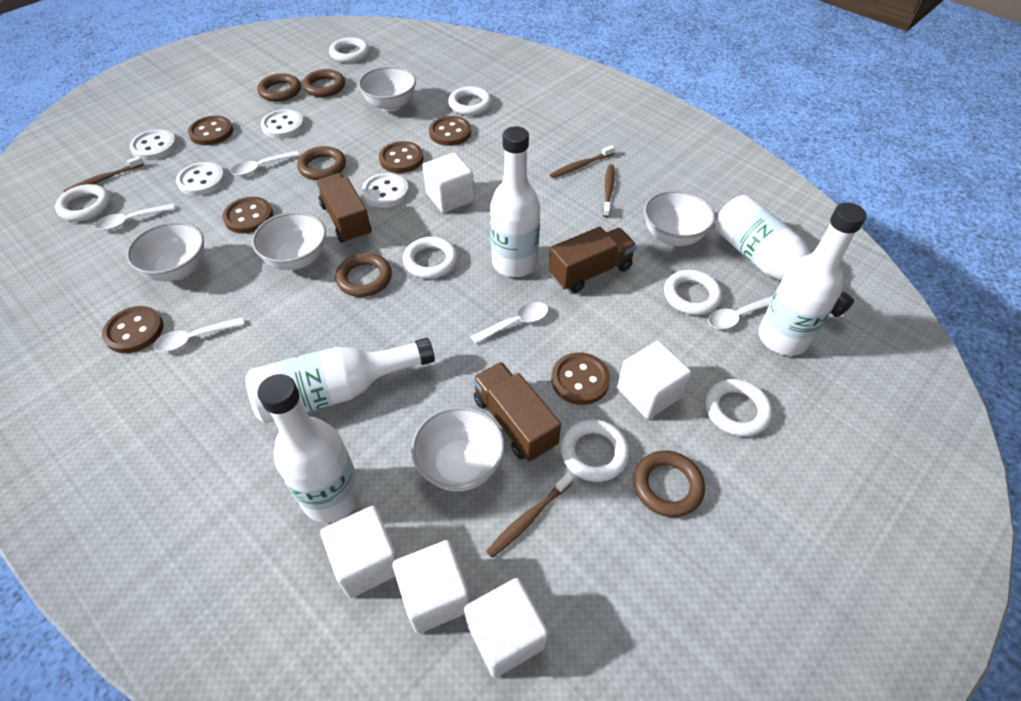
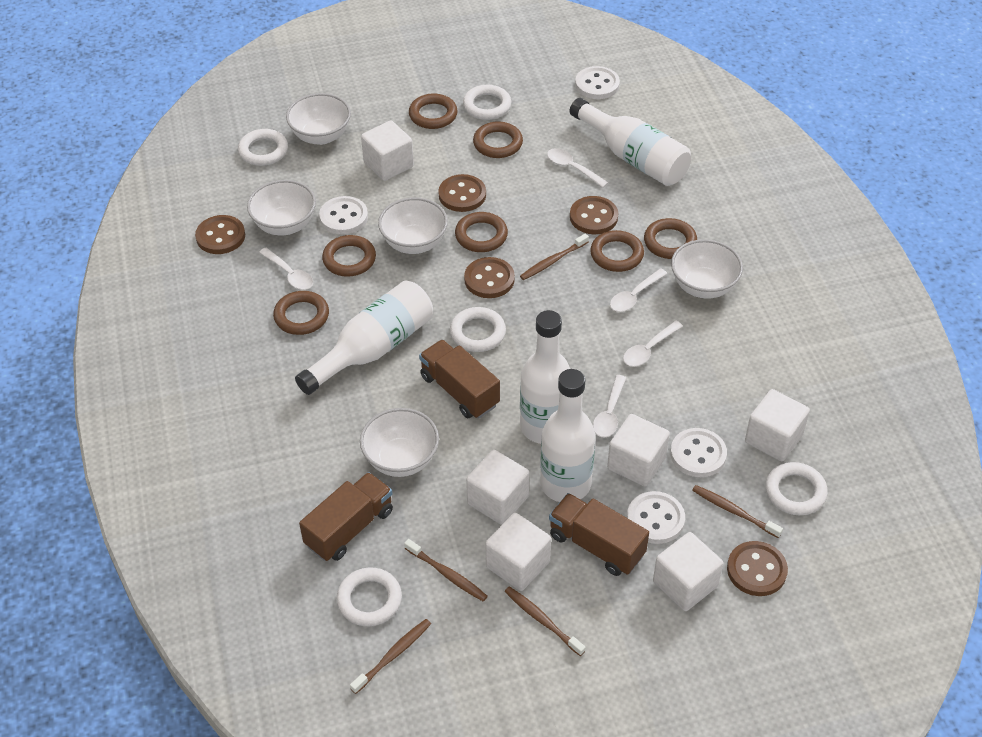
brown button: 6 -> 5
brown ring: 5 -> 7
brown toothbrush: 4 -> 5
white bottle: 5 -> 4
white cube: 5 -> 6
white ring: 7 -> 5

